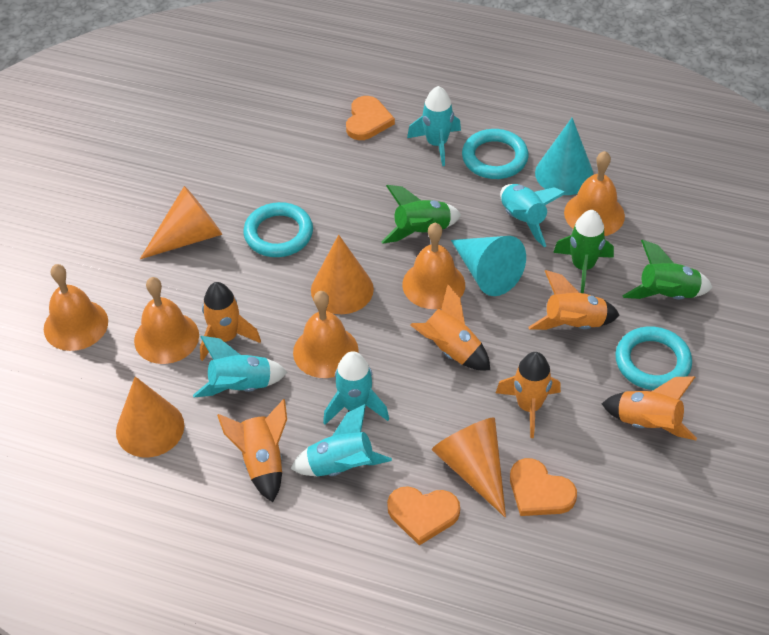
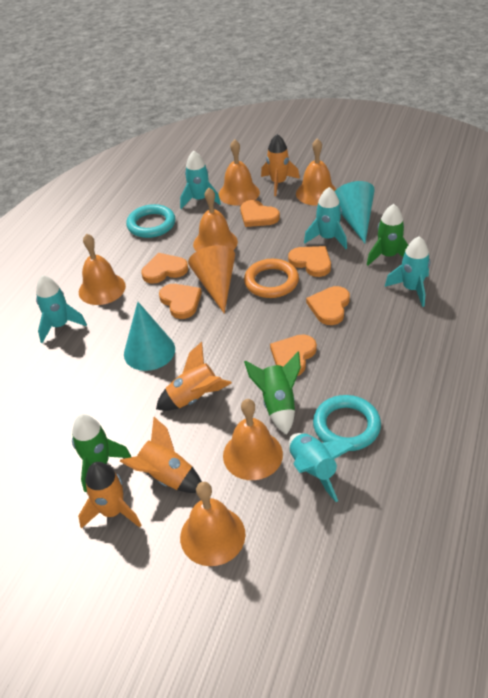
orange bell: 5 -> 6
orange cone: 4 -> 1
orange heart: 3 -> 6
orange ring: 0 -> 1
orange rocket: 6 -> 4
turquoise ring: 3 -> 2

